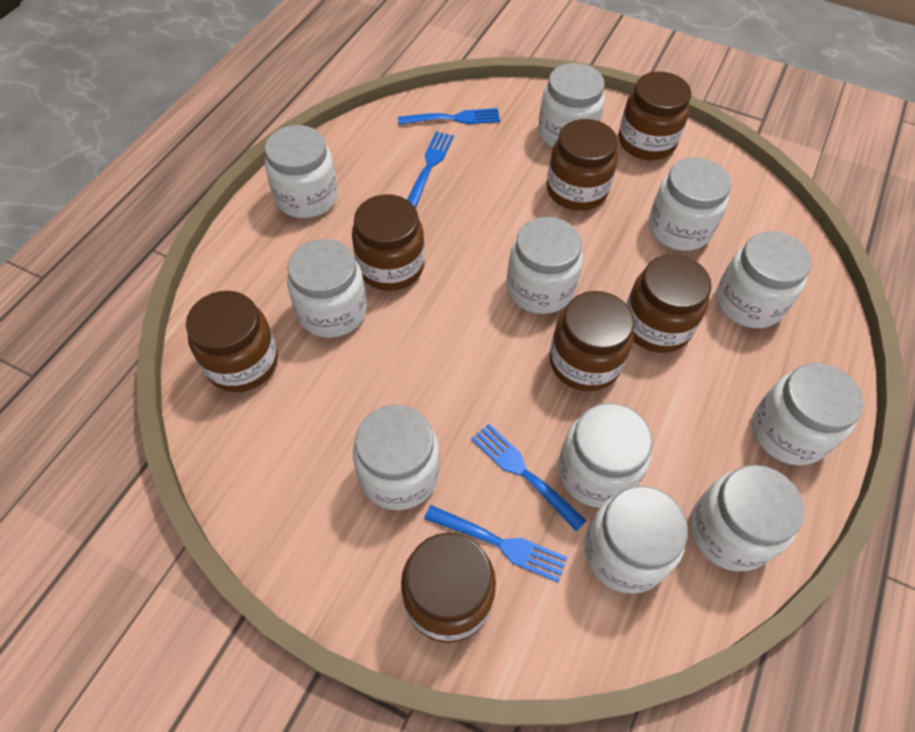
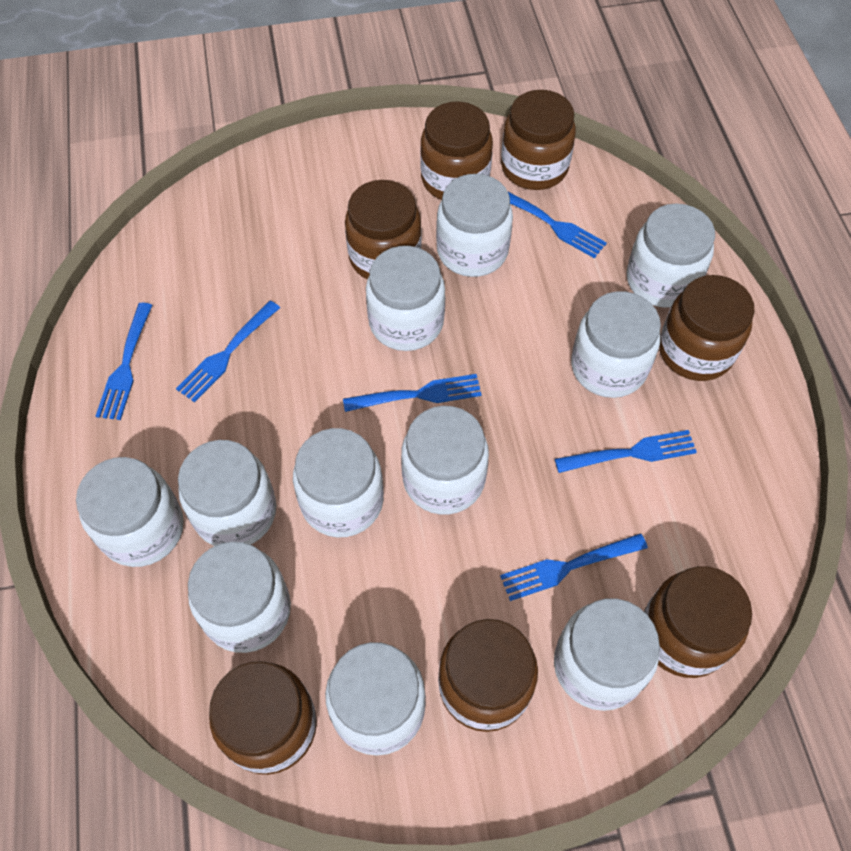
blue fork: 4 -> 6

